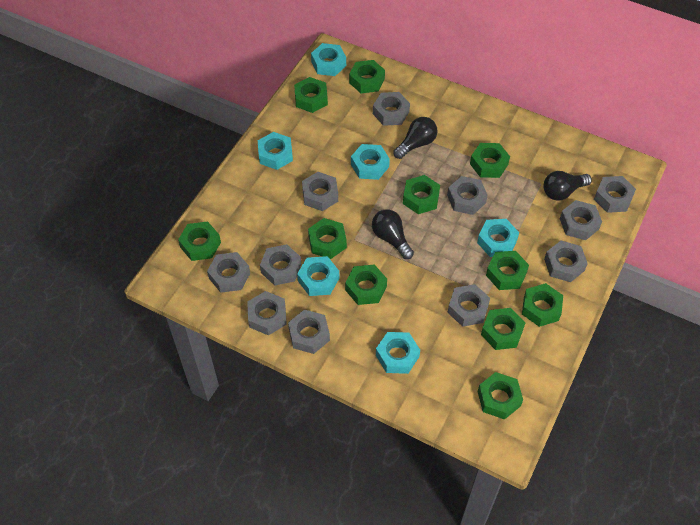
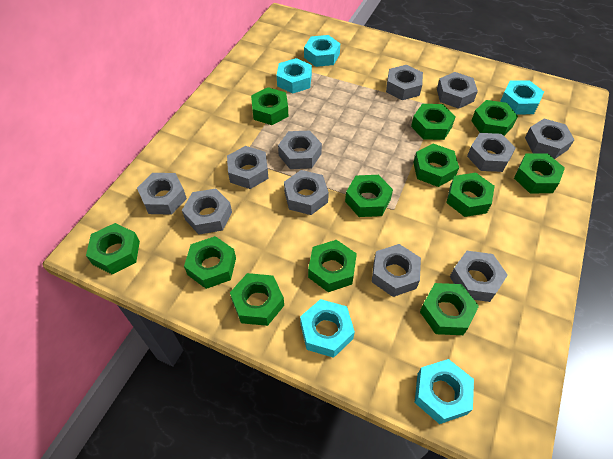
black light bulb: 3 -> 0
green nut: 11 -> 12
turquoise nut: 6 -> 5

